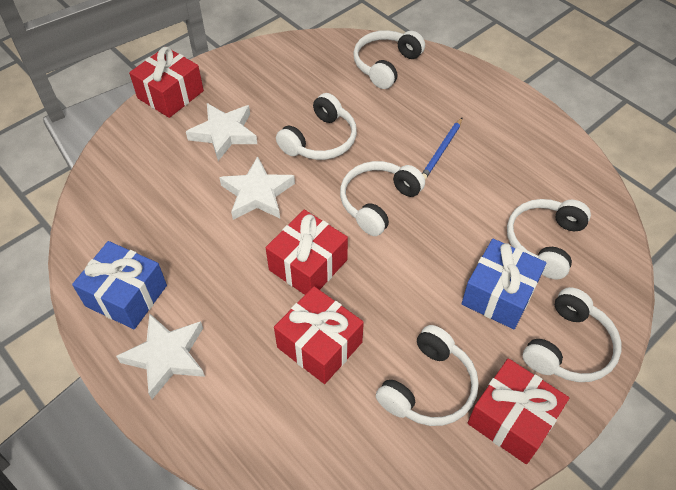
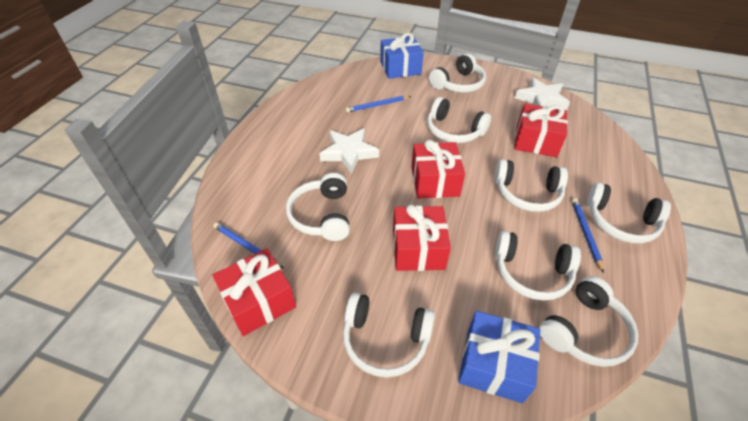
blue pencil: 1 -> 3
white headphones: 6 -> 8
white star: 3 -> 2

